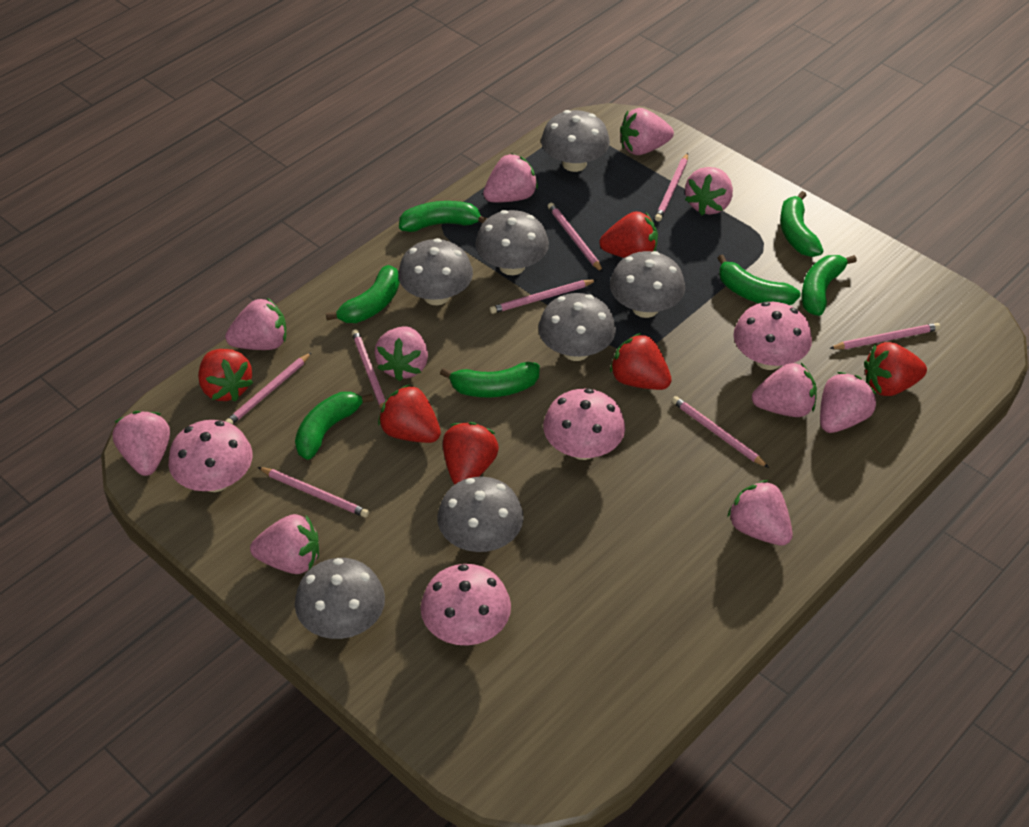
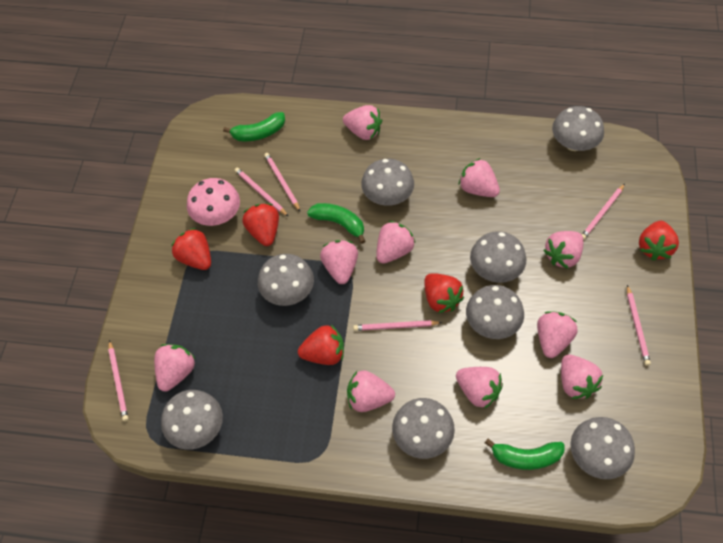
green banana: 7 -> 3
grey mushroom: 7 -> 8
pink mushroom: 4 -> 1
pink pencil: 8 -> 6
red strawberry: 6 -> 5

